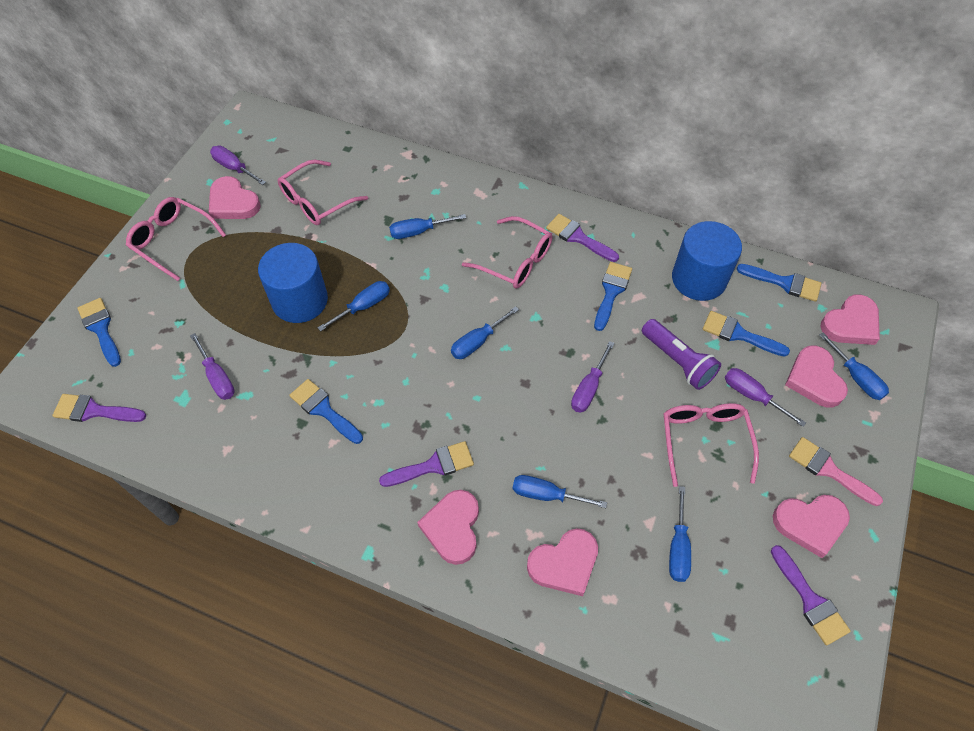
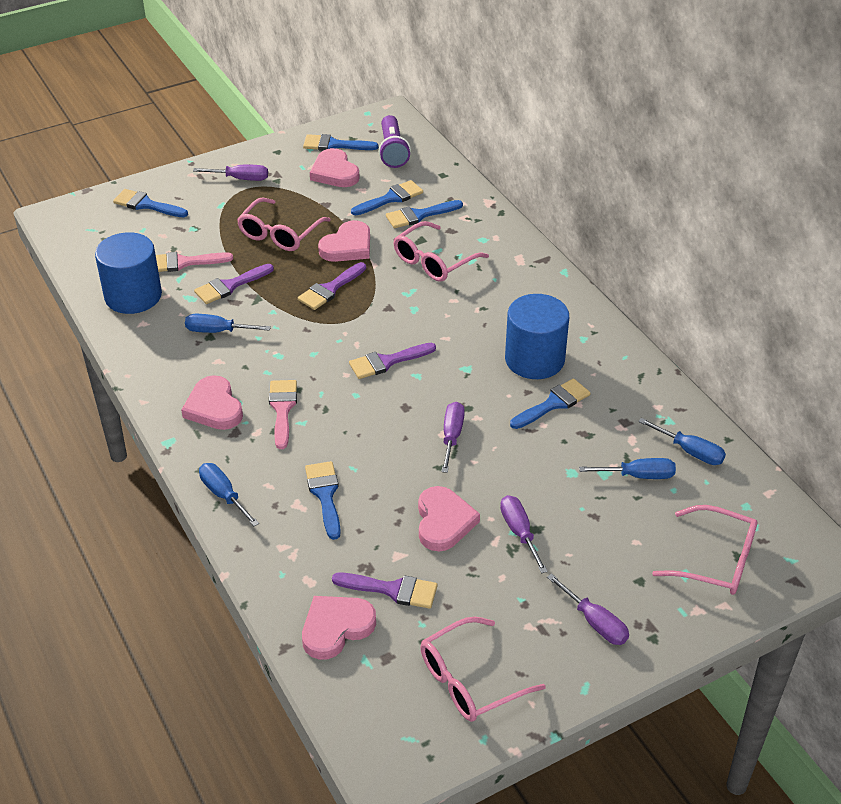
blue brush: 5 -> 6
blue screwdriver: 6 -> 4
pink brush: 1 -> 2
pink heart: 6 -> 5

